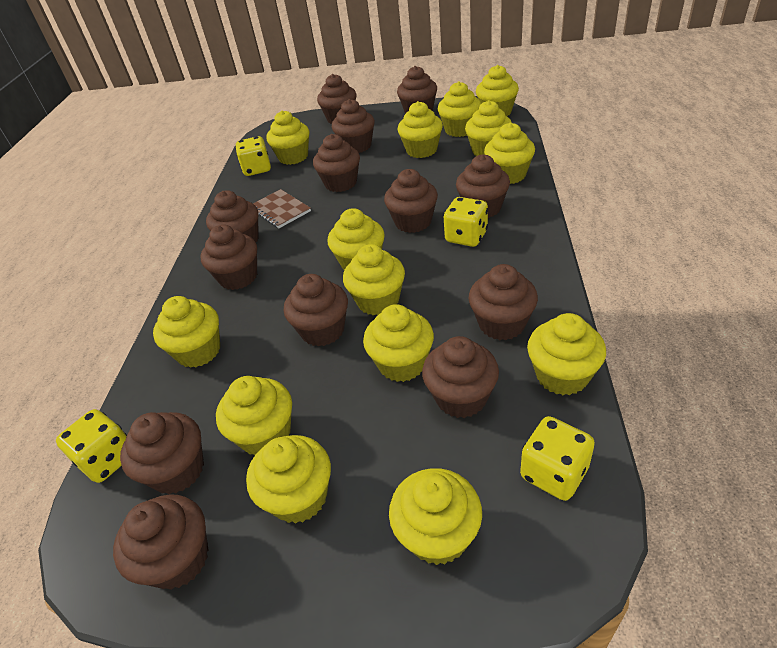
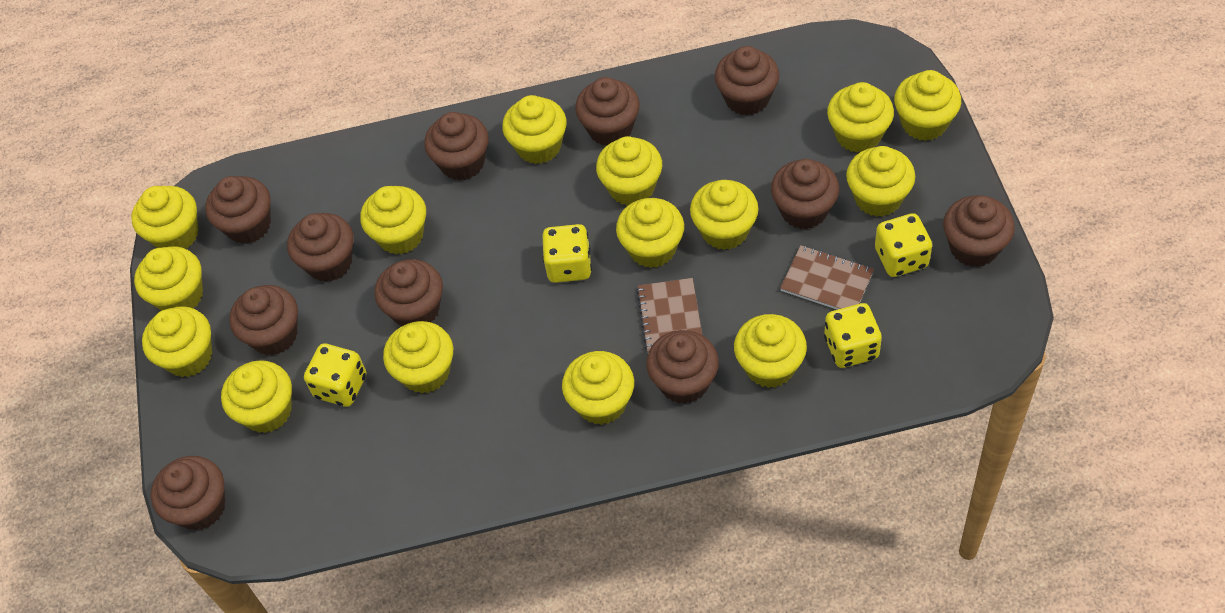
brown cupcake: 13 -> 11
brown notebook: 1 -> 2
yellow cupcake: 14 -> 15

